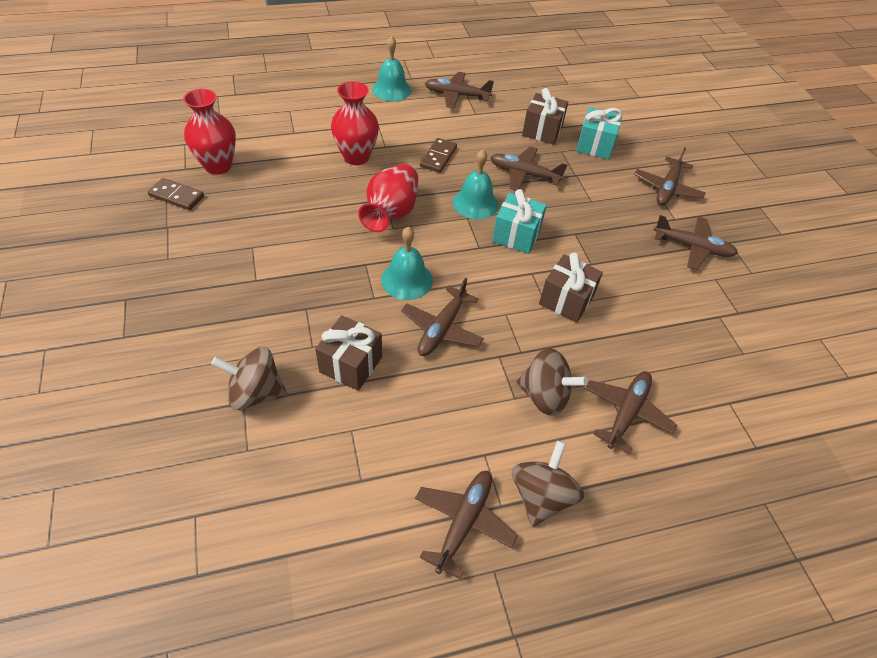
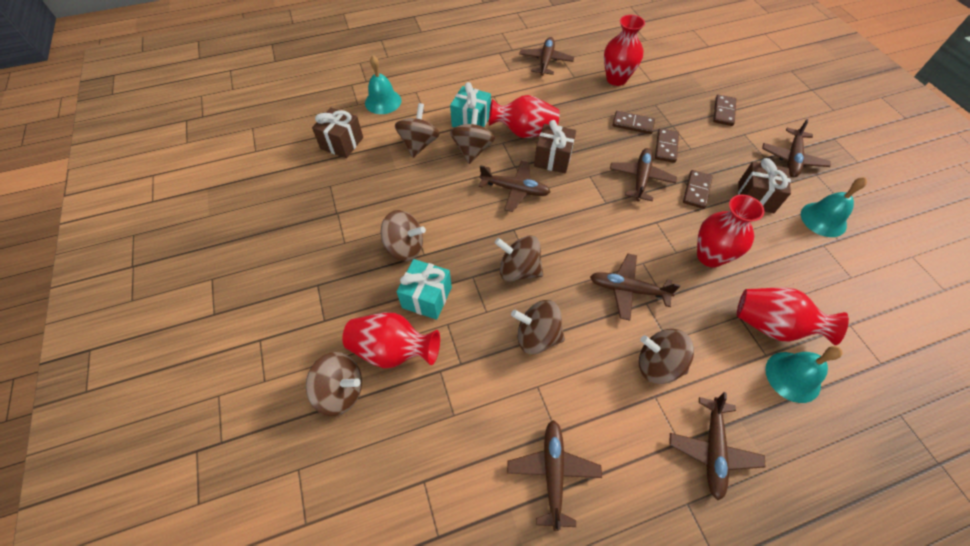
brown domino: 2 -> 4
brown spinning top: 3 -> 7
red vase: 3 -> 5

